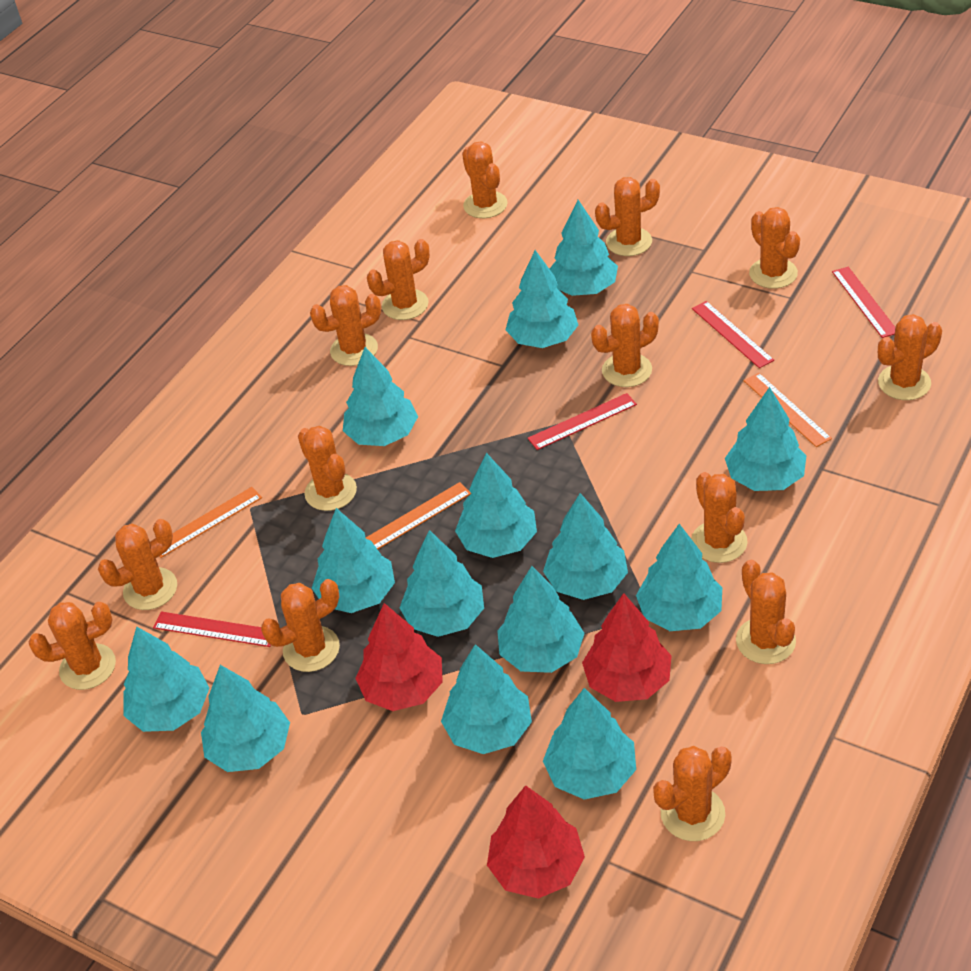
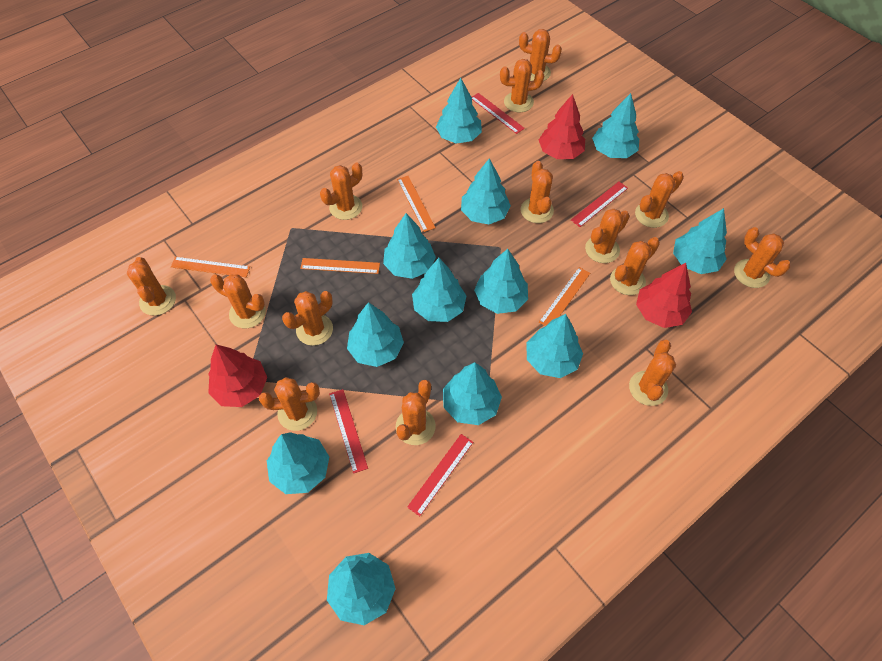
orange ruler: 3 -> 4
turquoise tree: 14 -> 12

